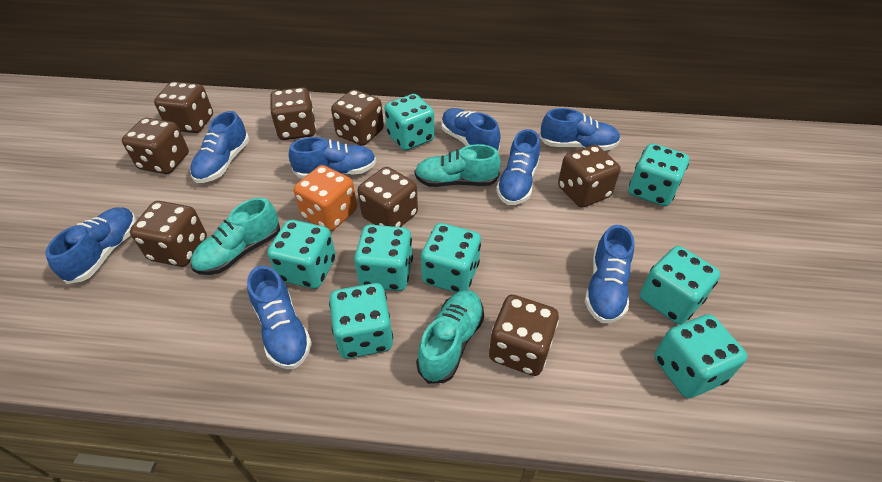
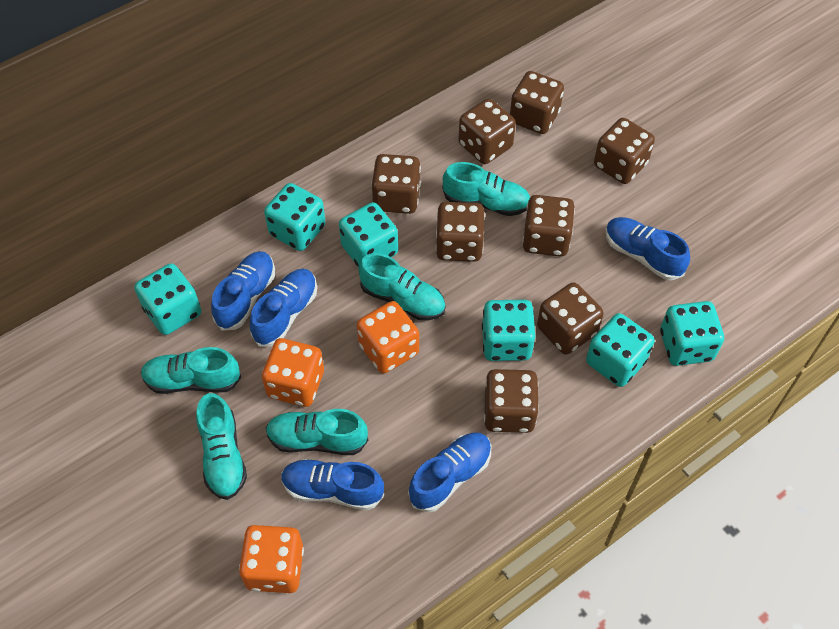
blue shoe: 8 -> 5
orange dice: 1 -> 3
turquoise dice: 8 -> 6
turquoise shoe: 3 -> 5

